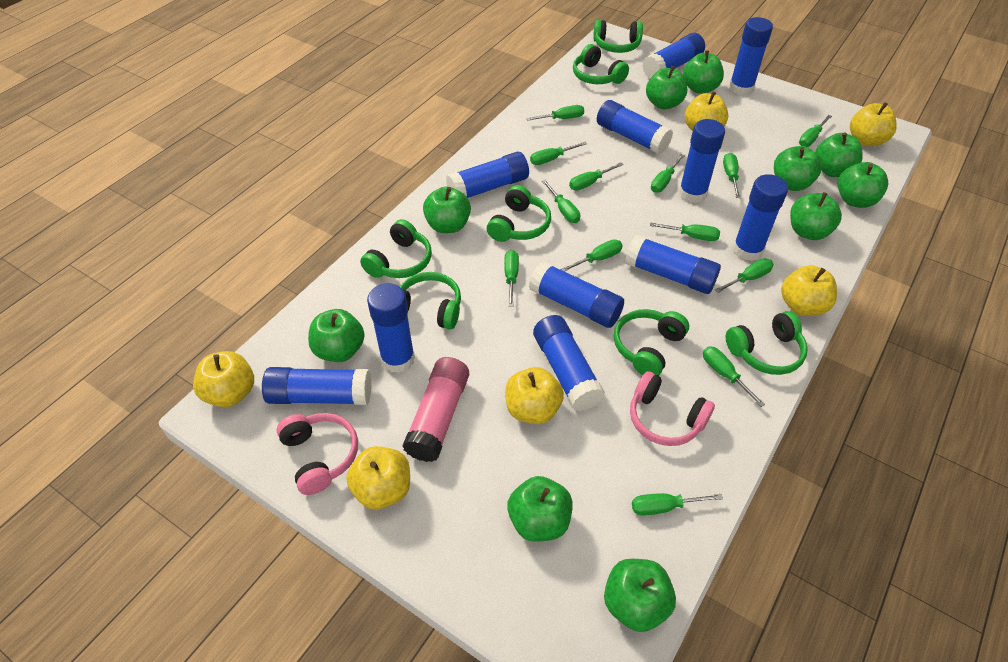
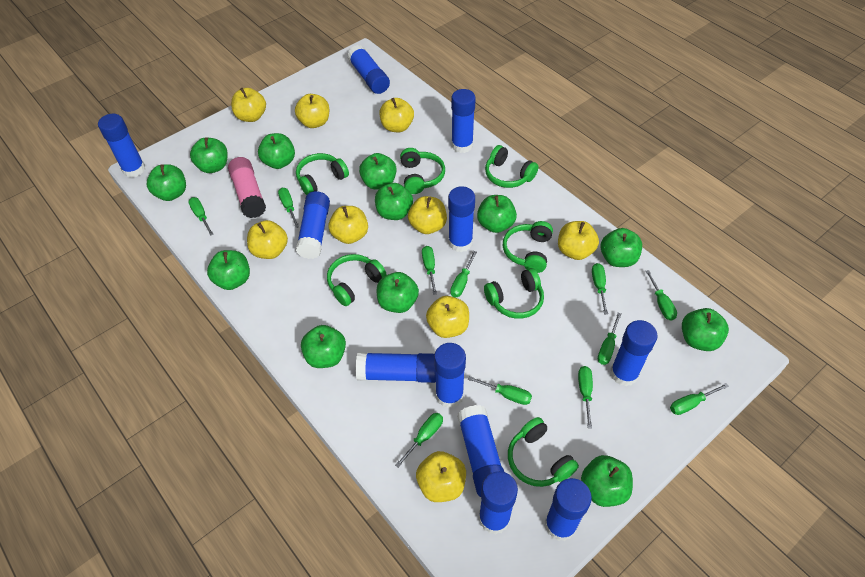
green apple: 10 -> 12
green screwdriver: 13 -> 11
pink headphones: 2 -> 0
yellow apple: 6 -> 9

